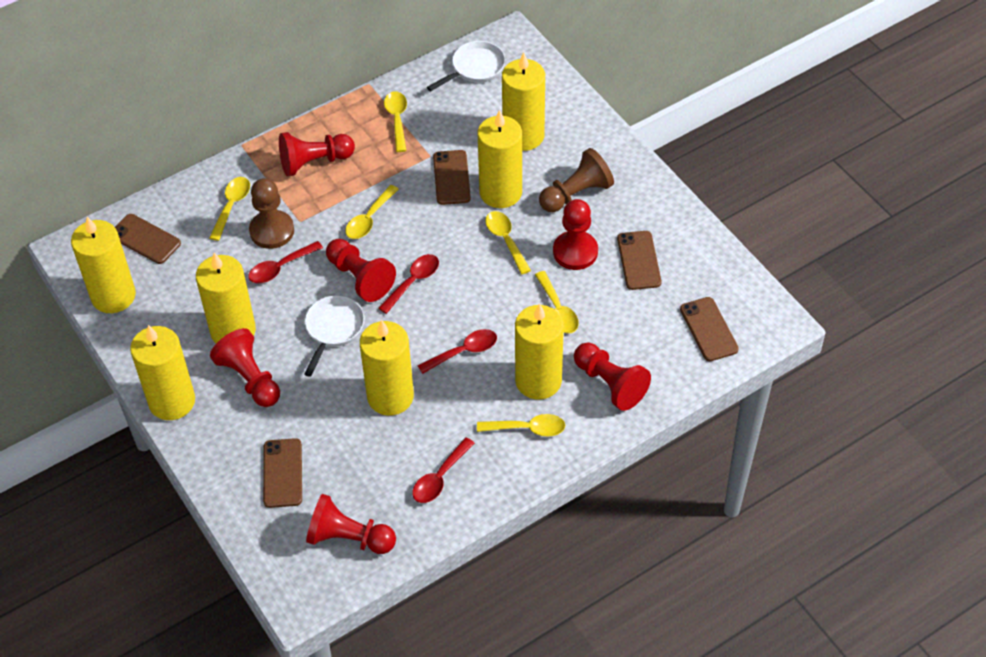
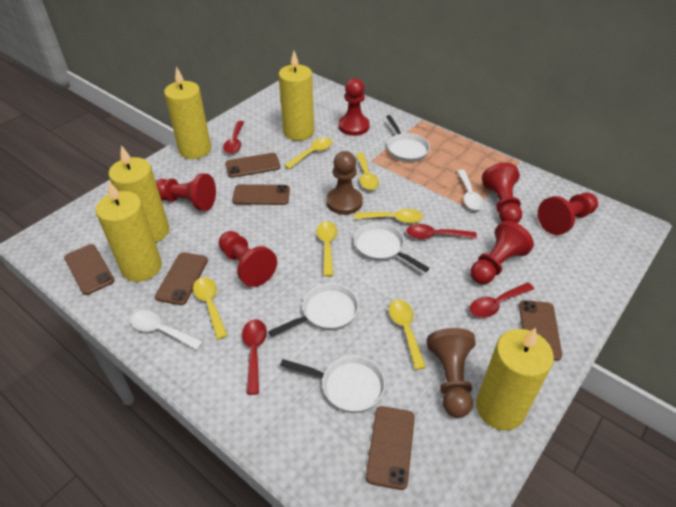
brown phone: 5 -> 6
white pan: 2 -> 4
white spoon: 0 -> 2
yellow candle: 7 -> 5

